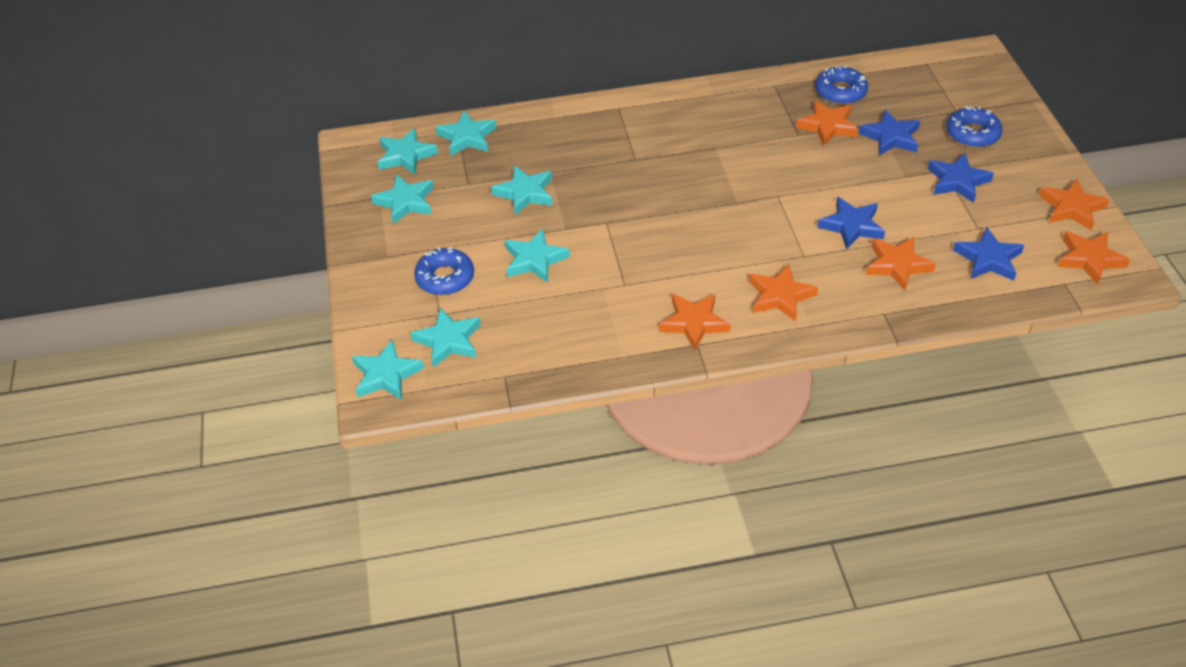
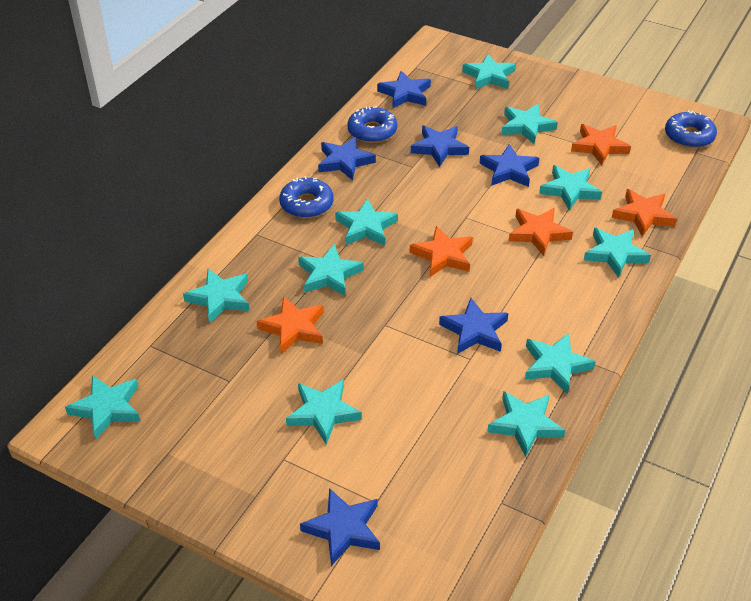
blue star: 4 -> 6
orange star: 6 -> 5
turquoise star: 7 -> 11

